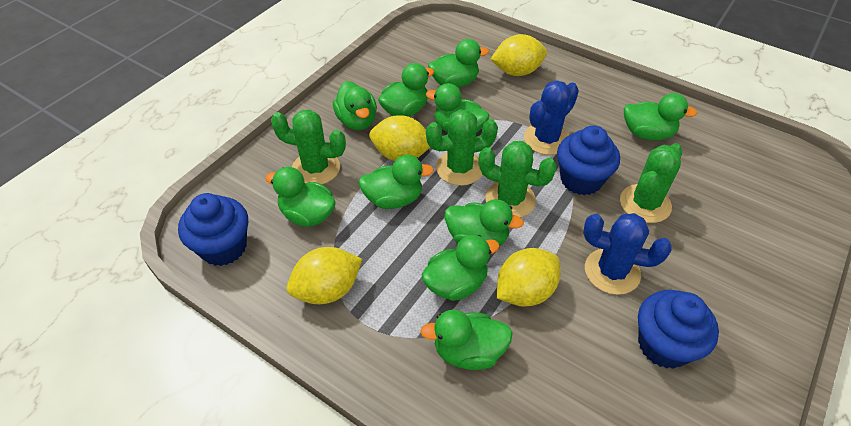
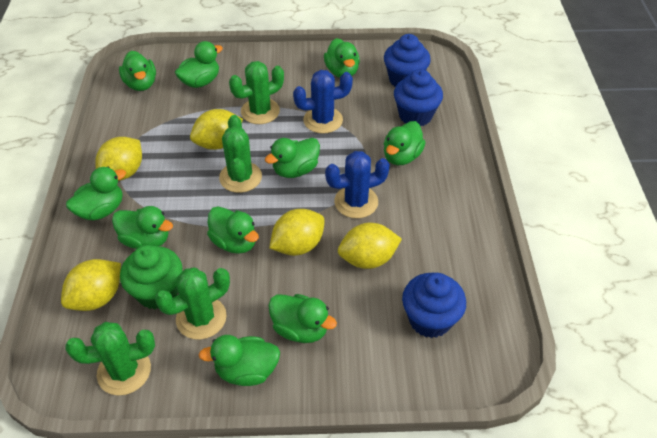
green cupcake: 0 -> 1
yellow lemon: 4 -> 5

